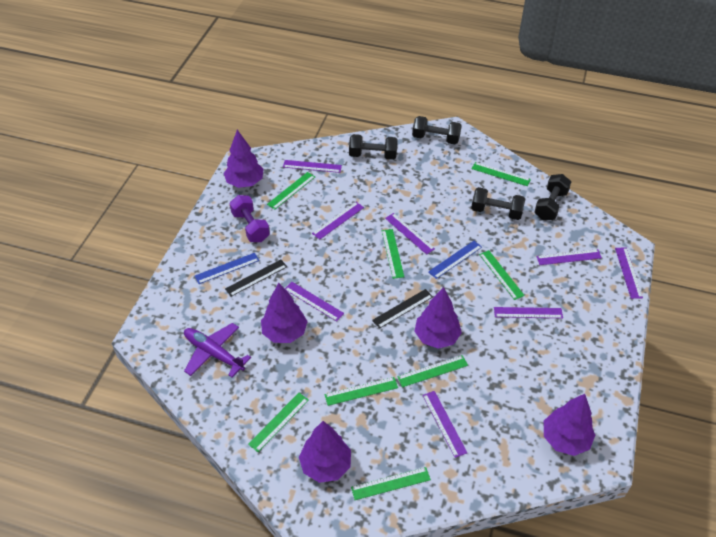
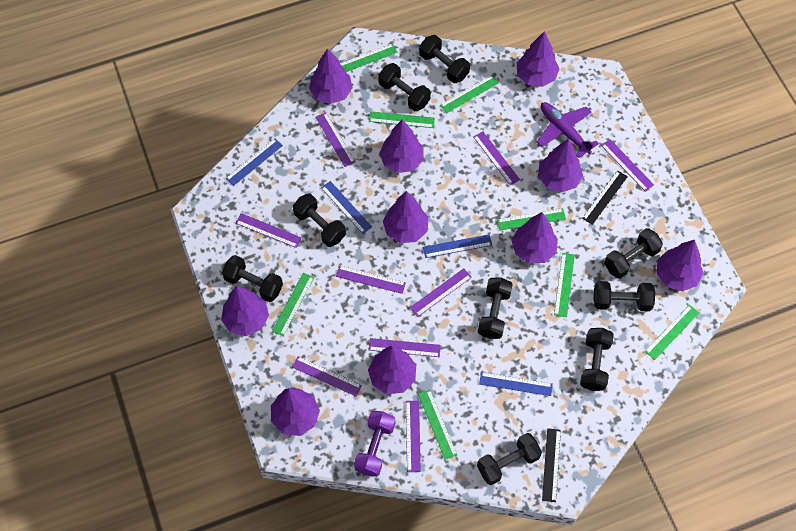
black dumbbell: 4 -> 9
blue ruler: 2 -> 4
purple ruler: 8 -> 9
purple tree: 5 -> 10

